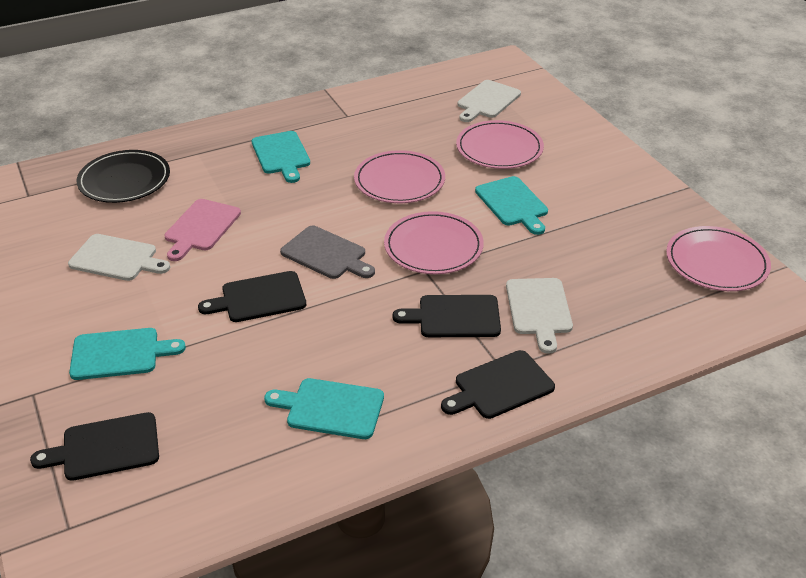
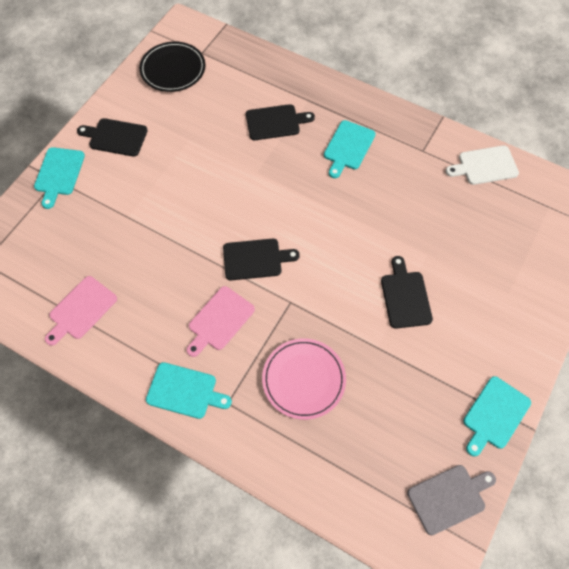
pink cutting board: 1 -> 2
pink plate: 4 -> 1
white cutting board: 3 -> 1

